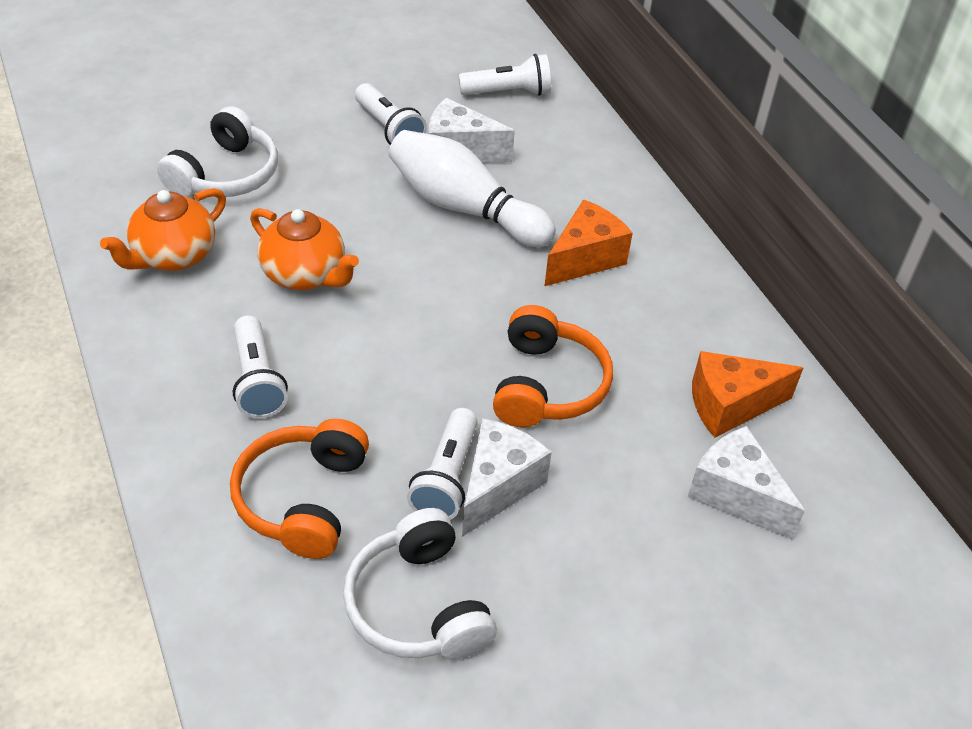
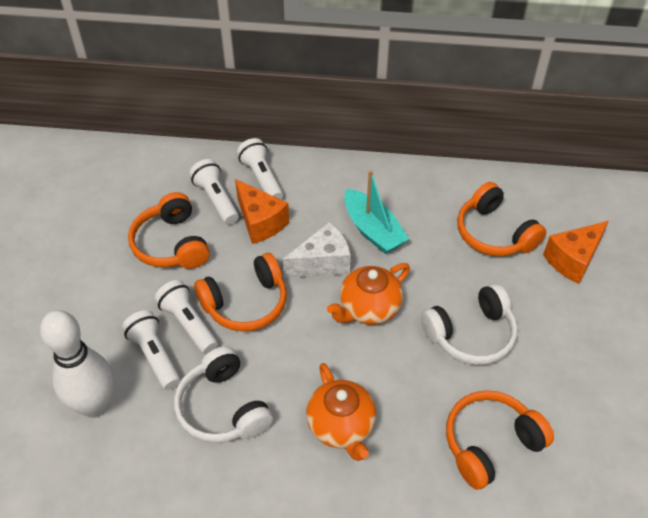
orange headphones: 2 -> 4
turquoise boat: 0 -> 1
white cheese: 3 -> 1

